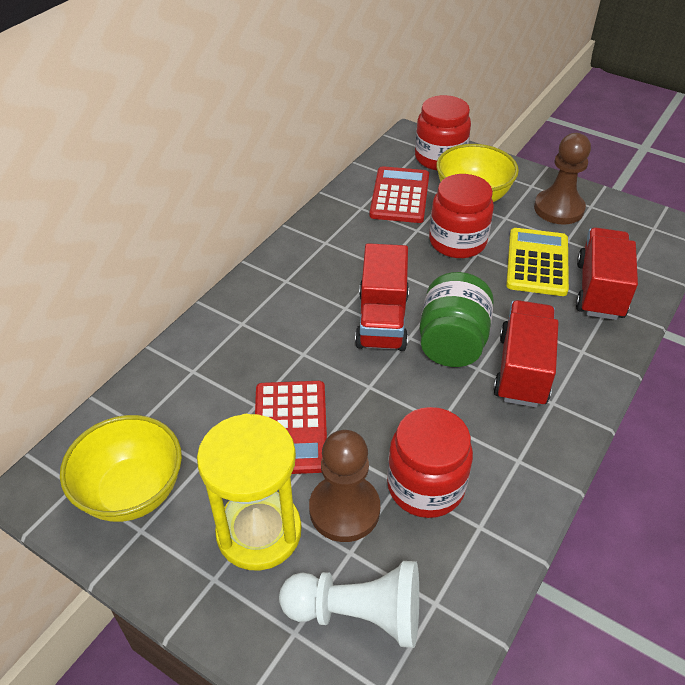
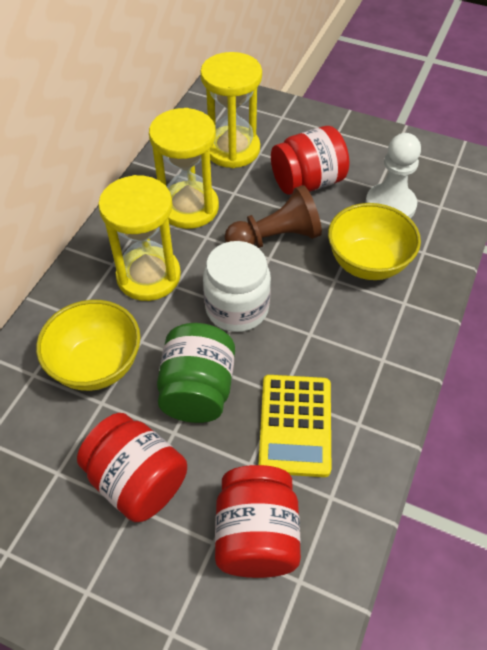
brown pawn: 2 -> 1
red calculator: 2 -> 0
red truck: 3 -> 0
white jar: 0 -> 1
yellow hourglass: 1 -> 3

